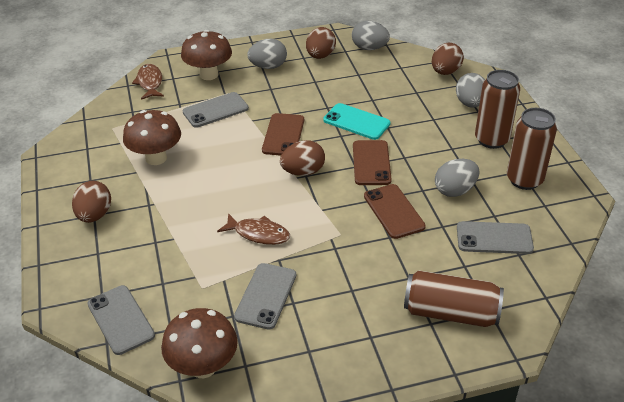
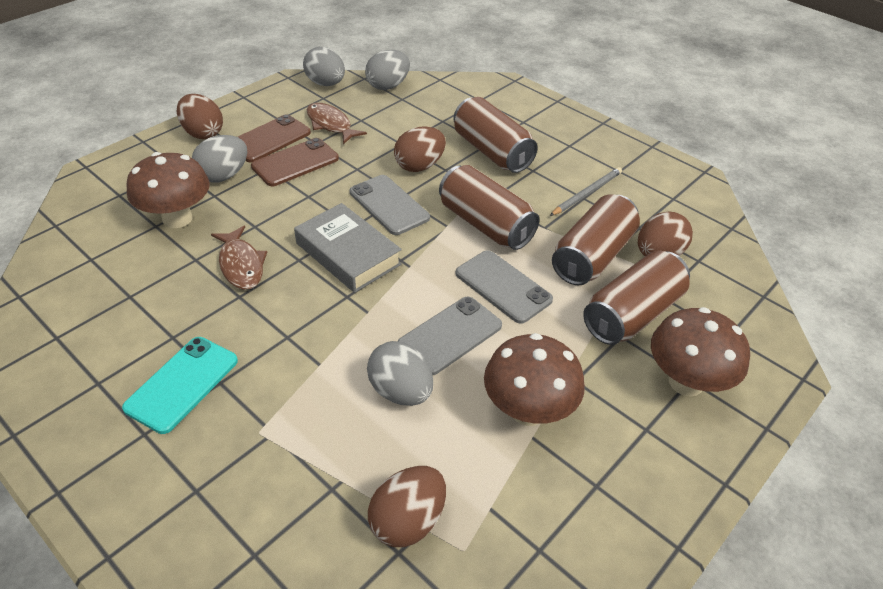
brown can: 3 -> 4
brown phone: 3 -> 2
grey book: 0 -> 1
grey pencil: 0 -> 1
grey phone: 4 -> 3

